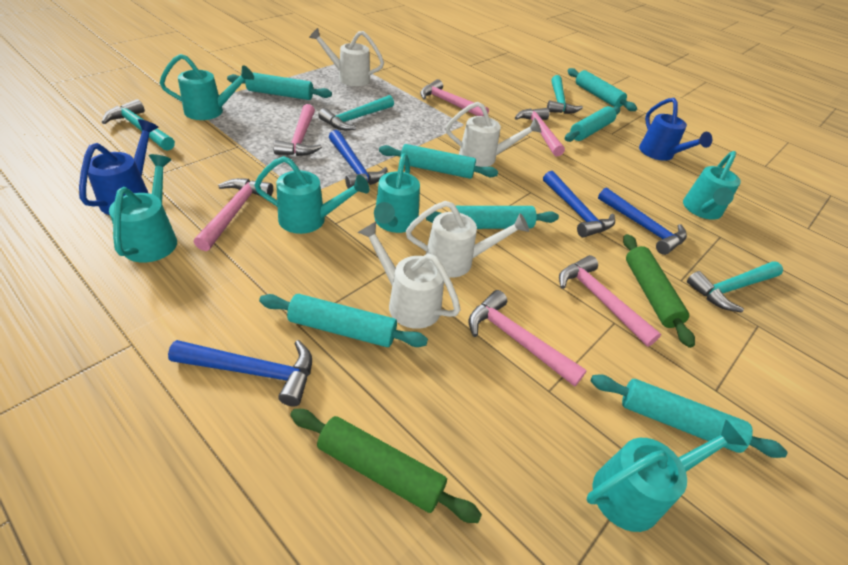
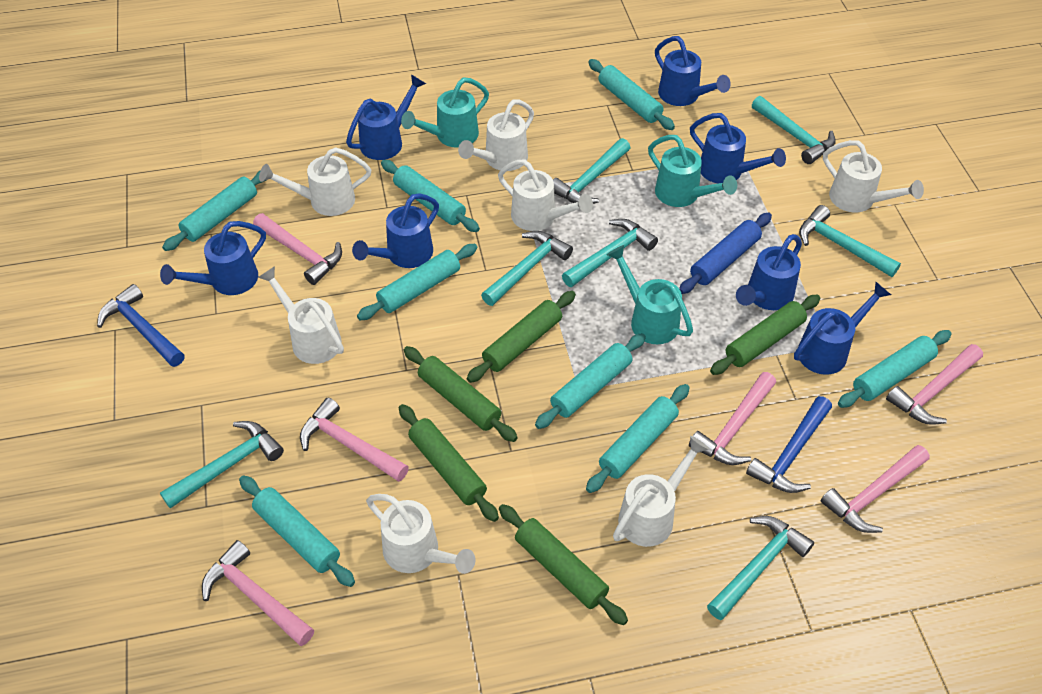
blue hammer: 4 -> 2
blue rolling pin: 0 -> 1
blue watering can: 2 -> 7
green rolling pin: 2 -> 5
turquoise hammer: 4 -> 7
turquoise rolling pin: 7 -> 8
turquoise watering can: 6 -> 3
white watering can: 4 -> 7

